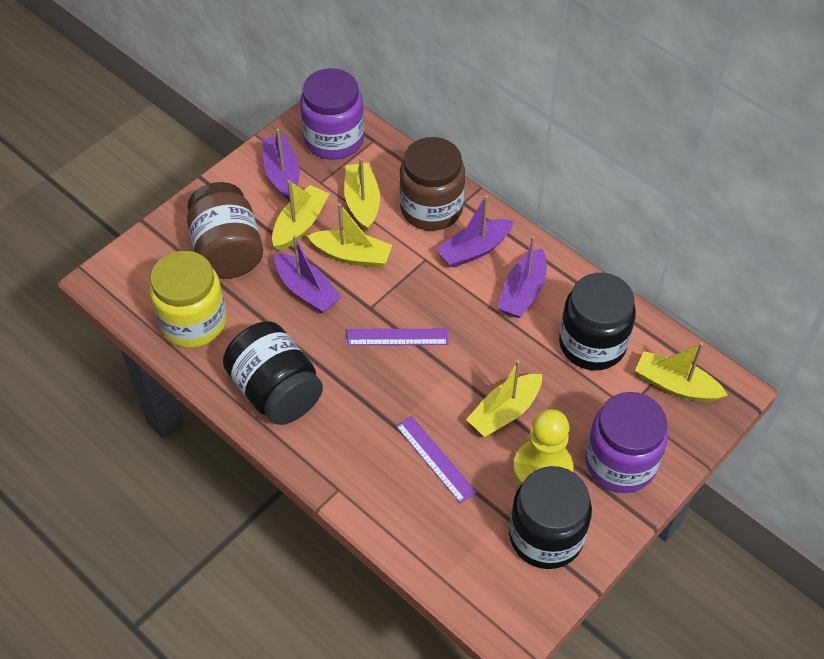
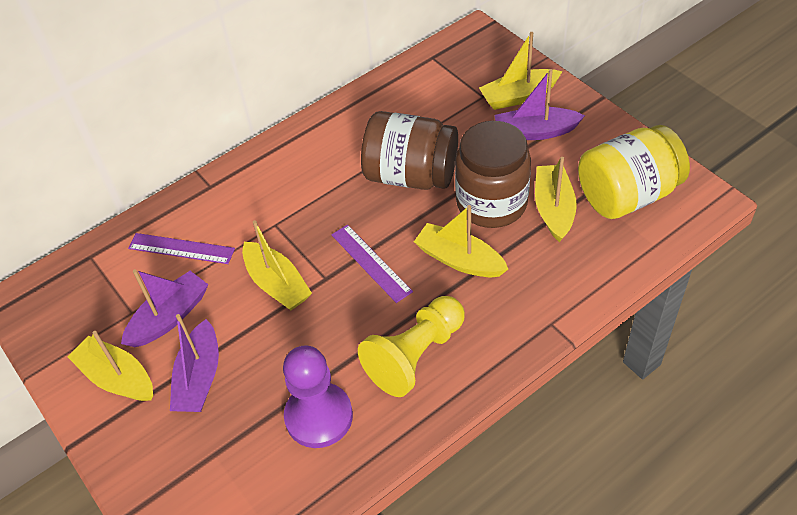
black jar: 3 -> 0
purple boat: 4 -> 3
purple jar: 2 -> 0
purple pawn: 0 -> 1

